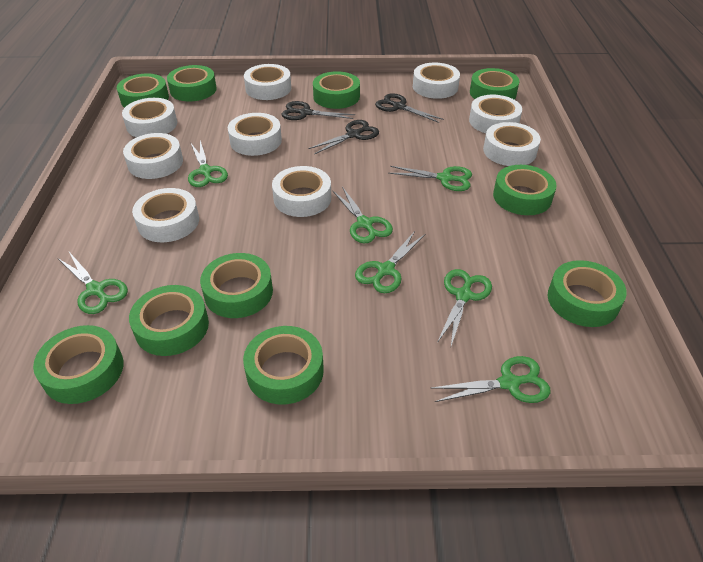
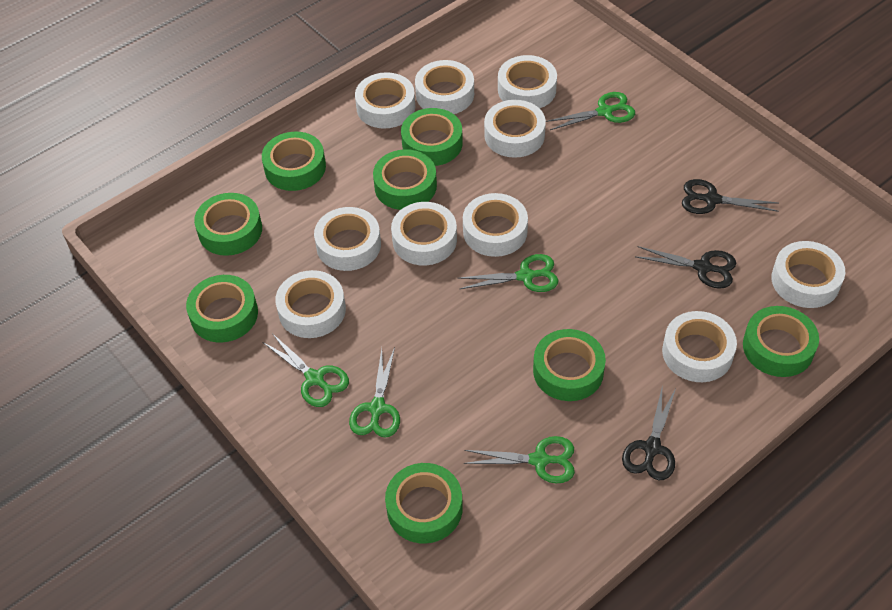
green scissors: 7 -> 5
green tape: 10 -> 8
white tape: 9 -> 10

